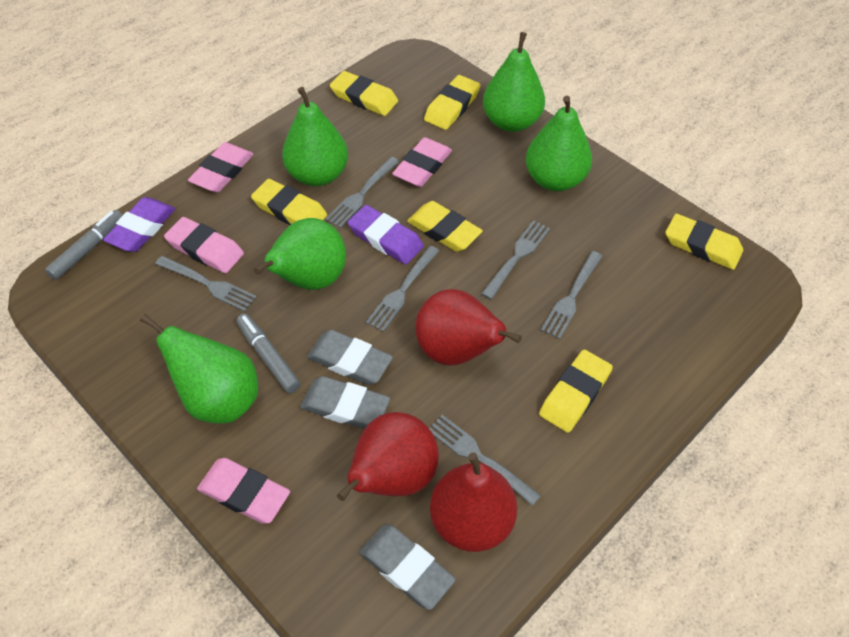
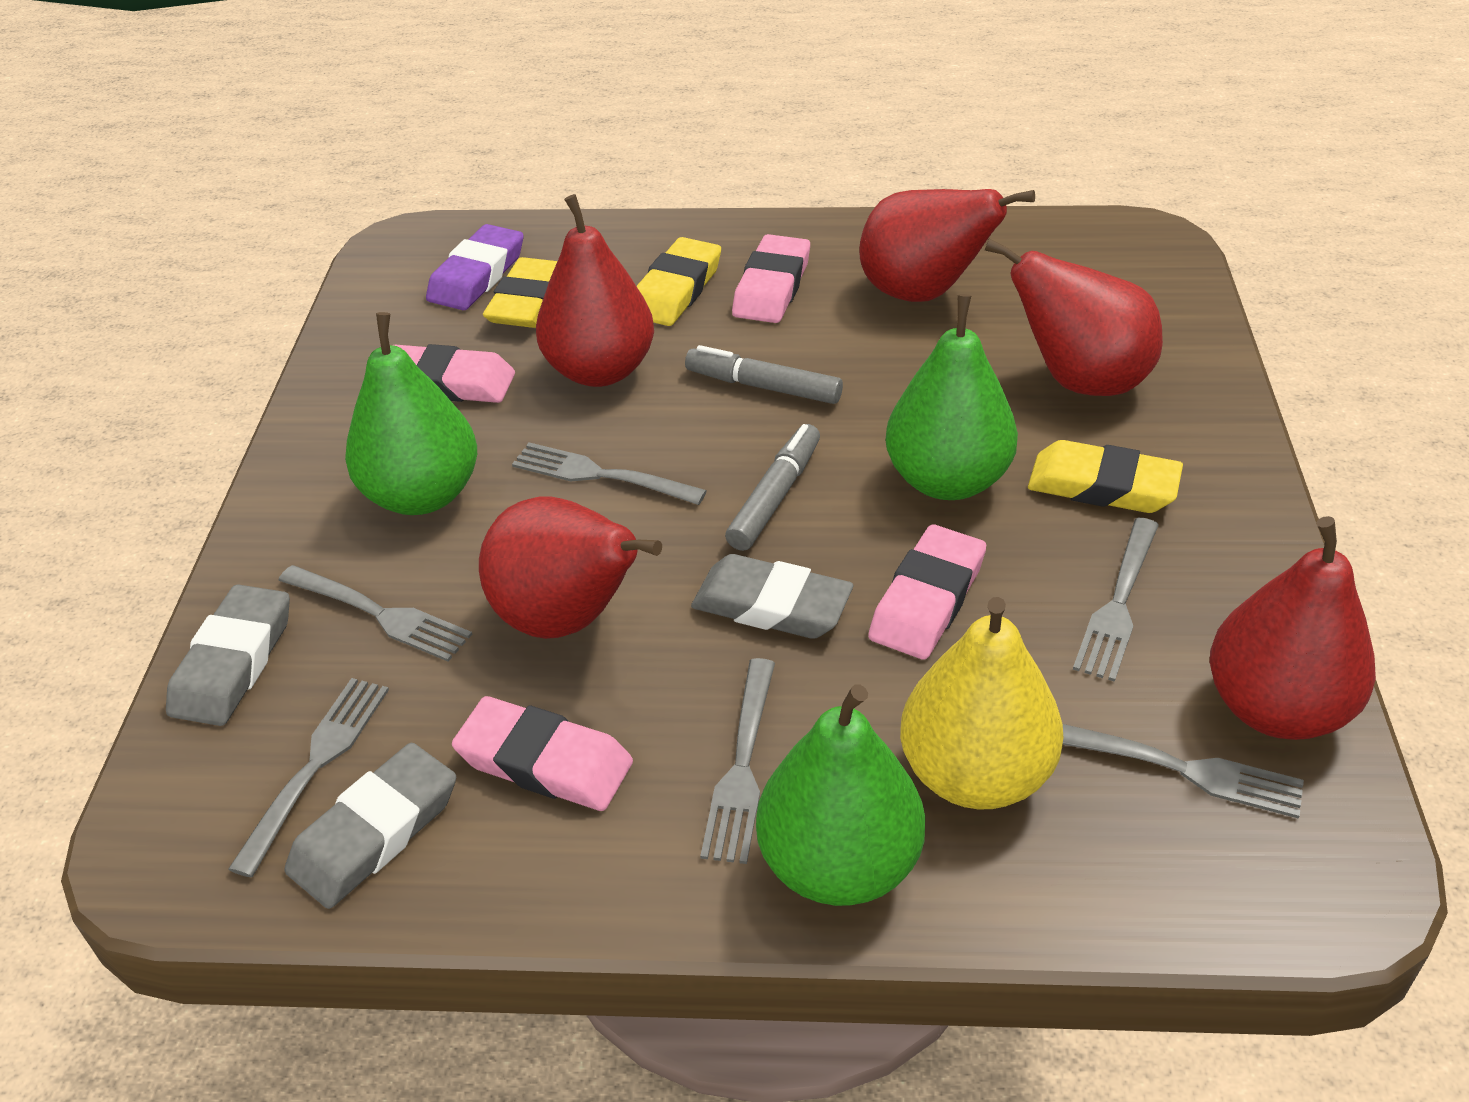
green pear: 5 -> 3
purple eraser: 2 -> 1
red pear: 3 -> 5
yellow eraser: 6 -> 3
yellow pear: 0 -> 1

